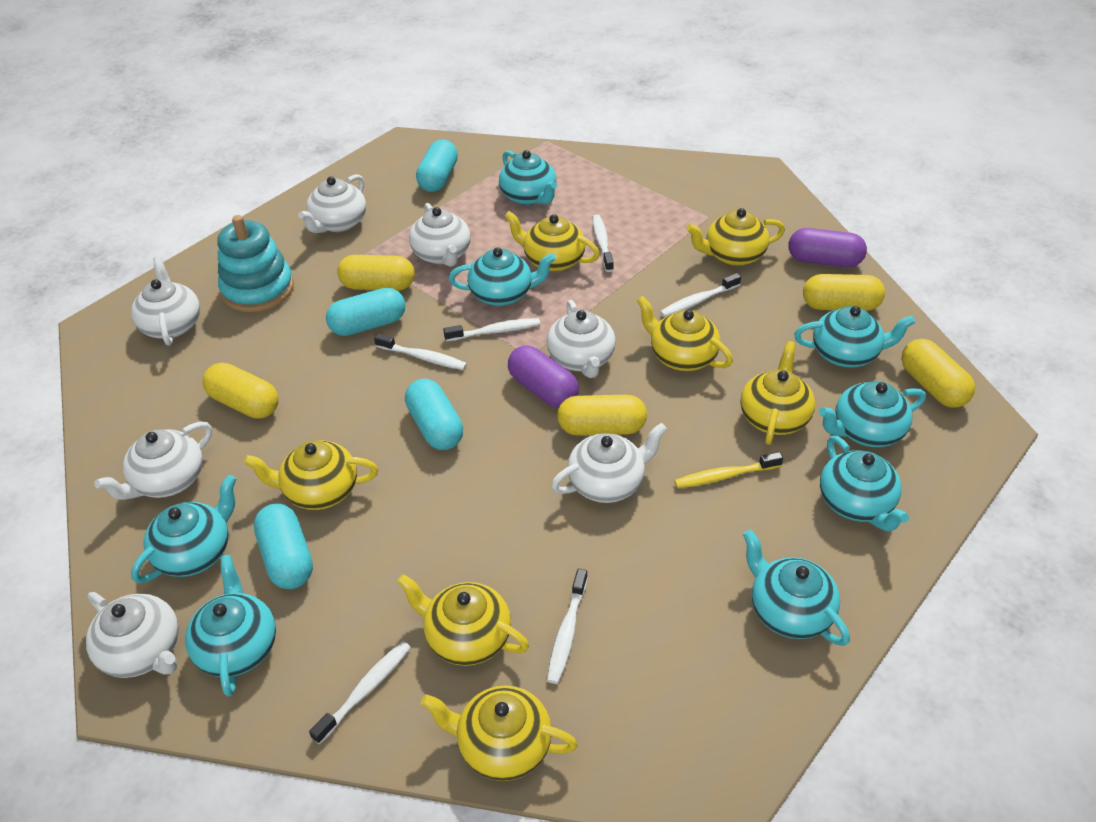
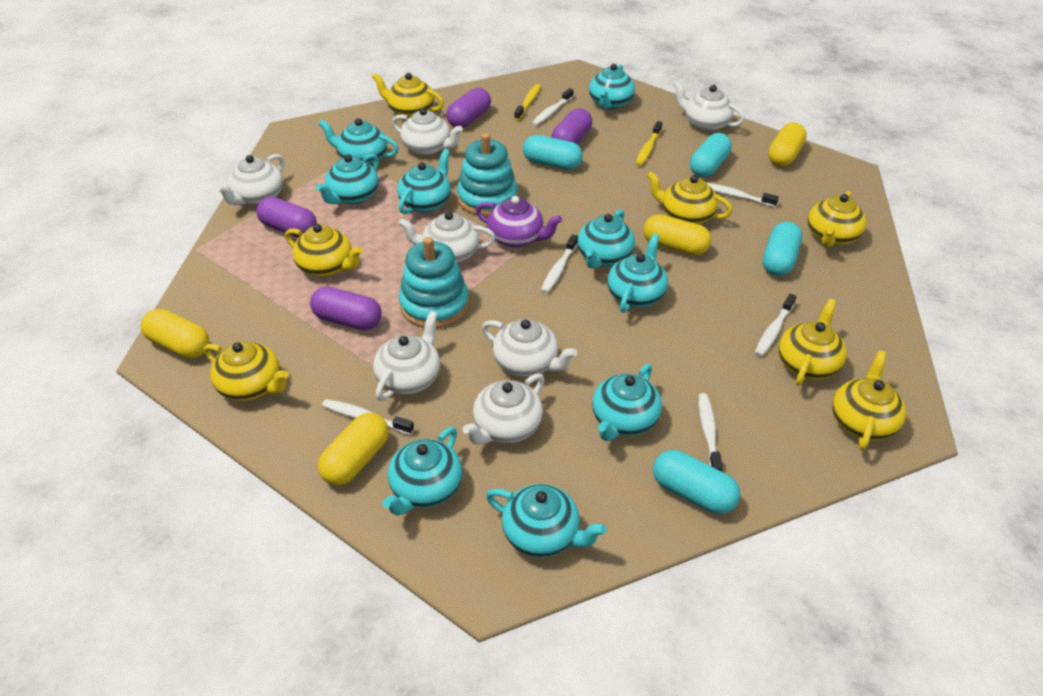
purple capsule: 2 -> 4
purple teapot: 0 -> 1
turquoise stacking toy: 1 -> 2
turquoise teapot: 8 -> 9
yellow capsule: 5 -> 4
yellow toothbrush: 1 -> 2

